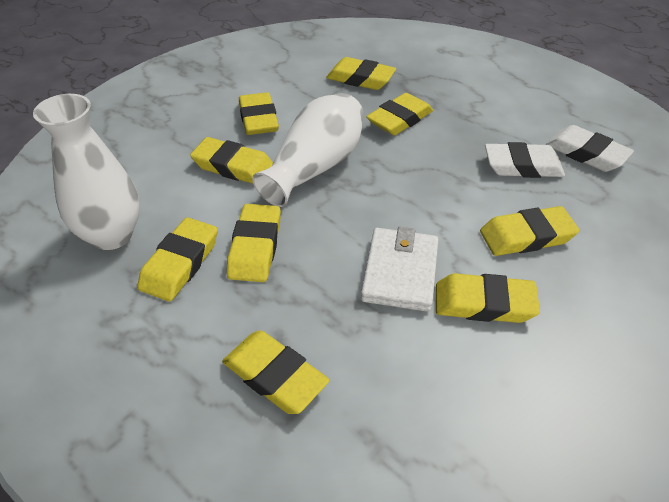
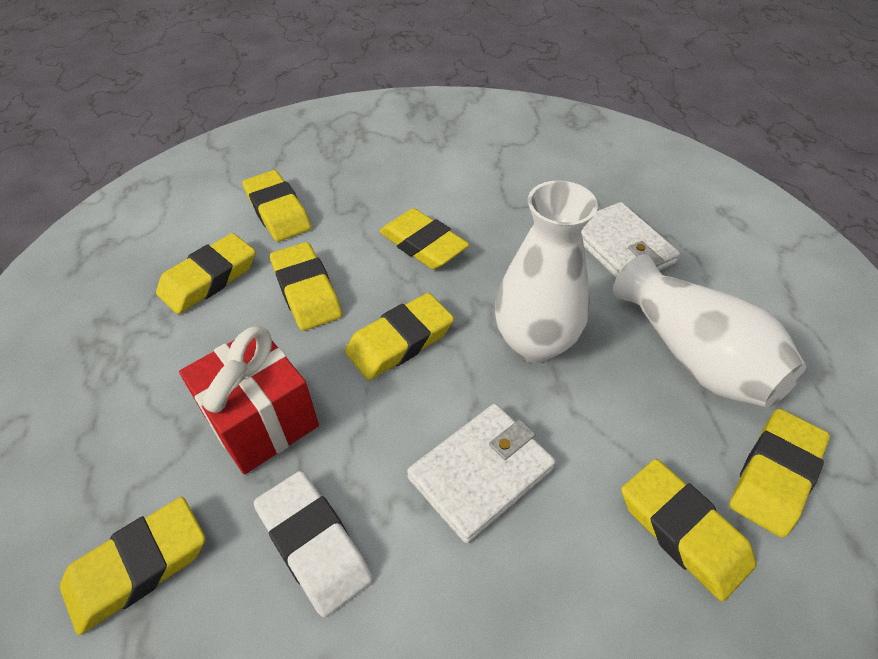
red gift: 0 -> 1
white eraser: 2 -> 1
white wallet: 1 -> 2
yellow eraser: 9 -> 8

